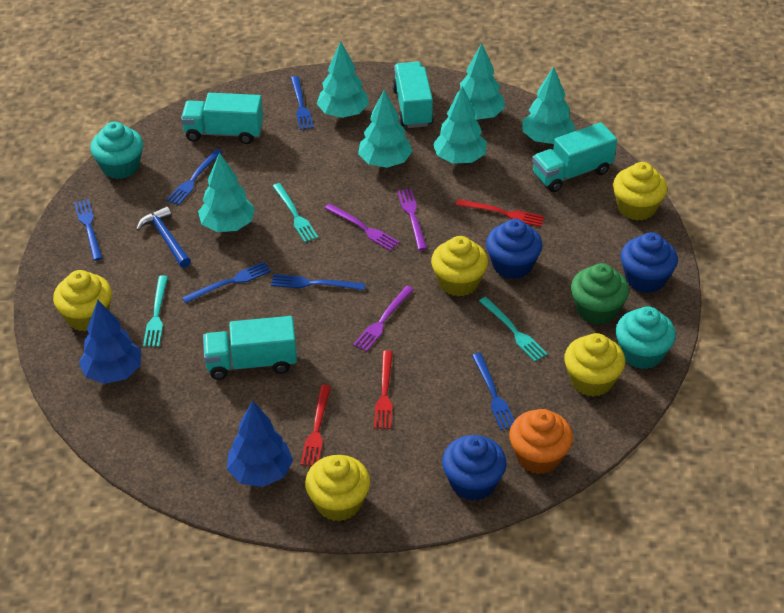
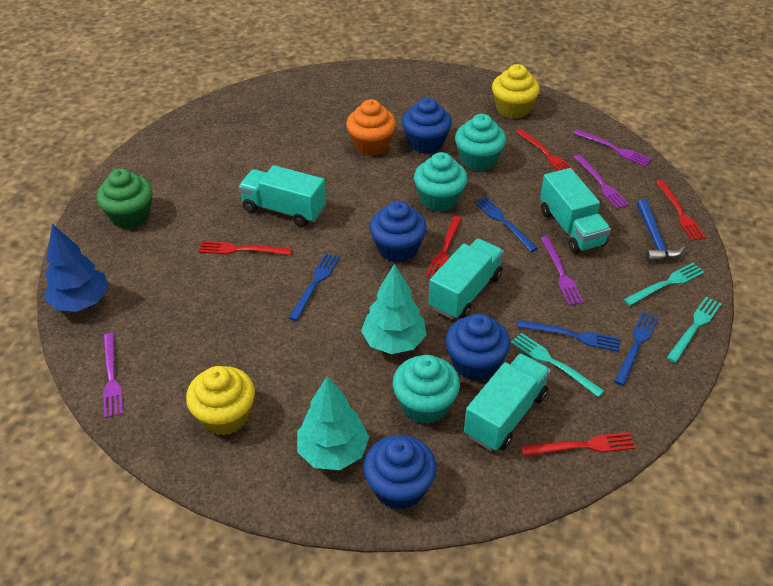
blue cupcake: 3 -> 4
blue fork: 6 -> 4
blue tree: 2 -> 1
purple fork: 3 -> 4
red fork: 3 -> 5
turquoise cupcake: 2 -> 3
turquoise tree: 6 -> 2
yellow cupcake: 5 -> 2

